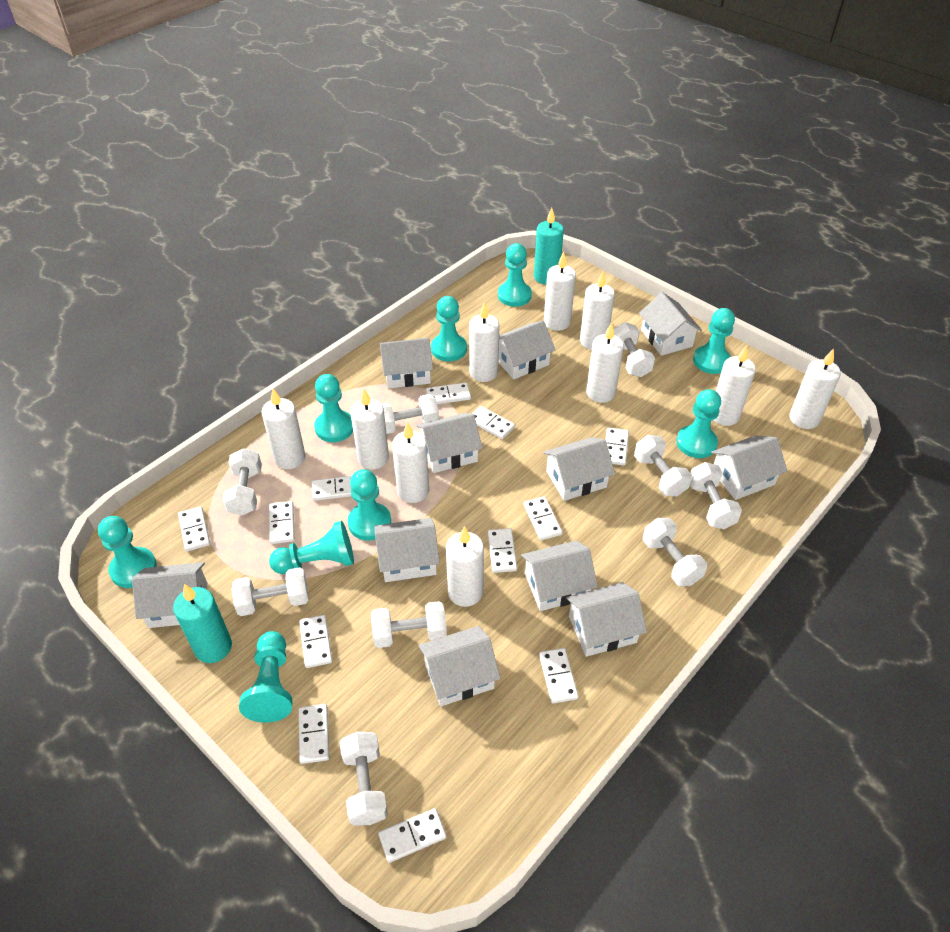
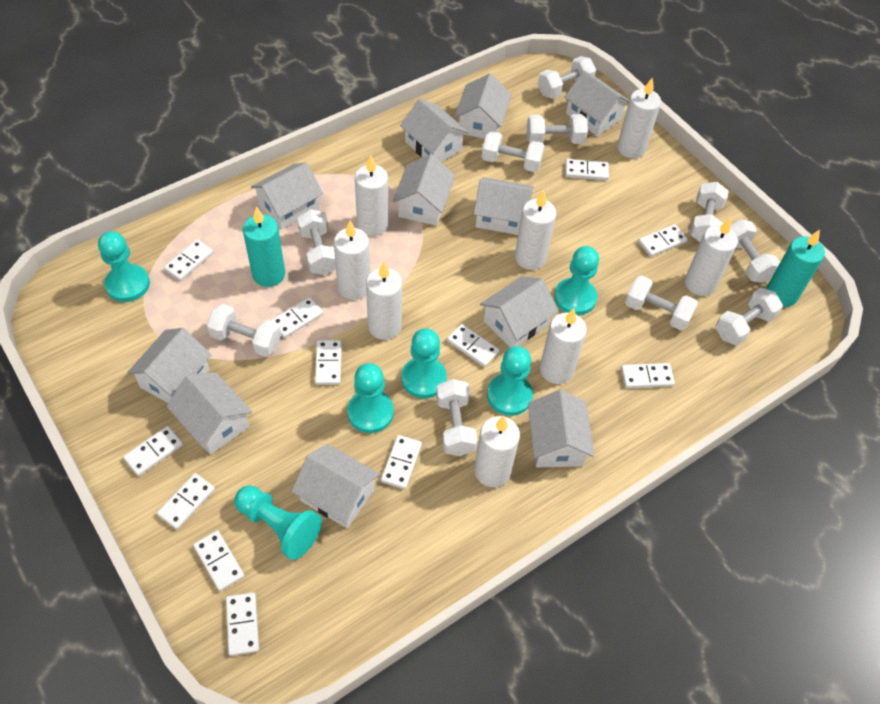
turquoise pawn: 9 -> 6
white candle: 10 -> 8
white dumbbell: 9 -> 10

